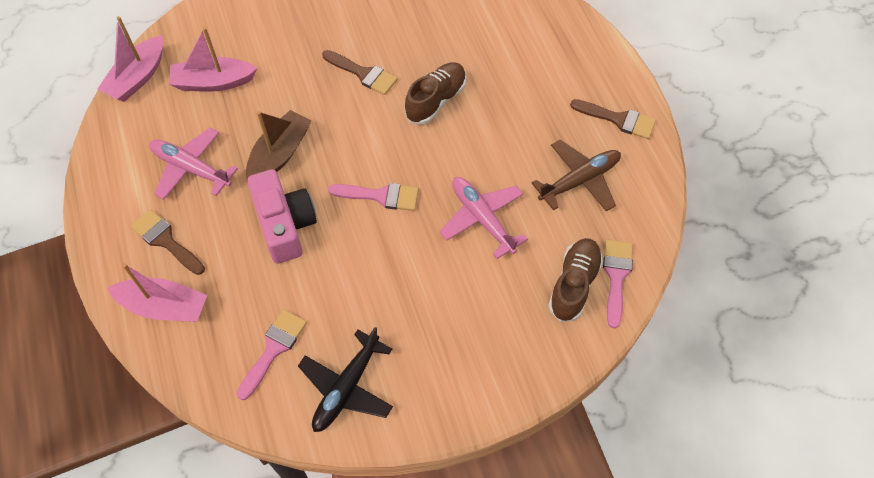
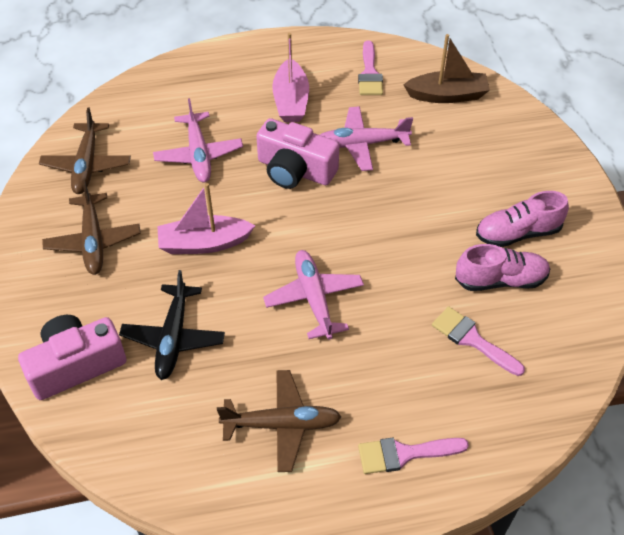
brown brush: 3 -> 0
brown plane: 1 -> 3
brown shoe: 2 -> 0
pink boat: 3 -> 2
pink camera: 1 -> 2
pink plane: 2 -> 3
pink shoe: 0 -> 2

